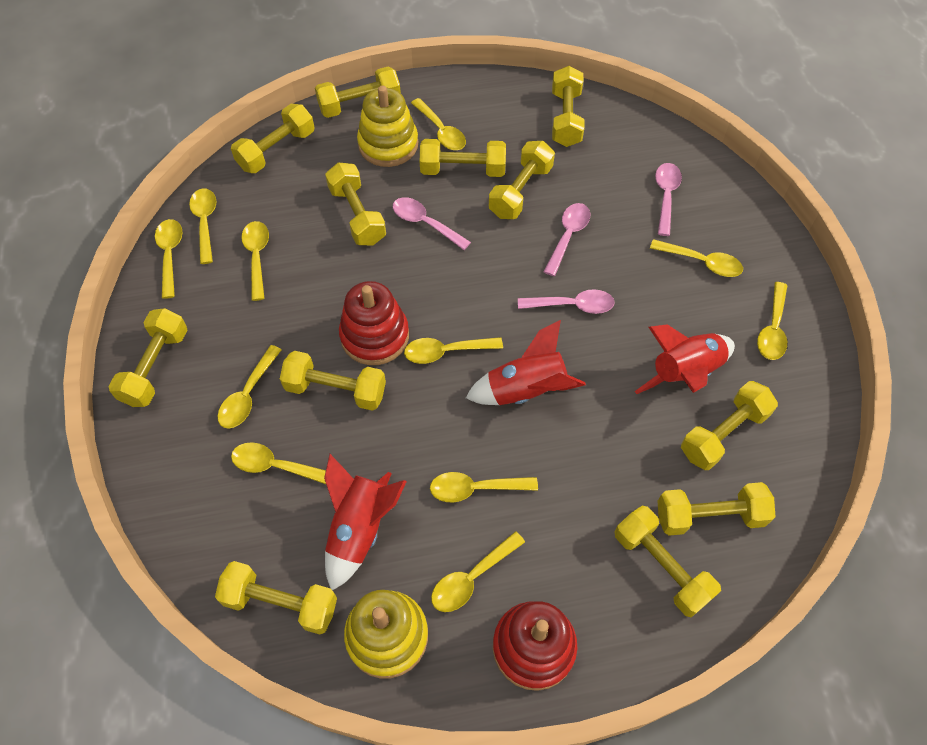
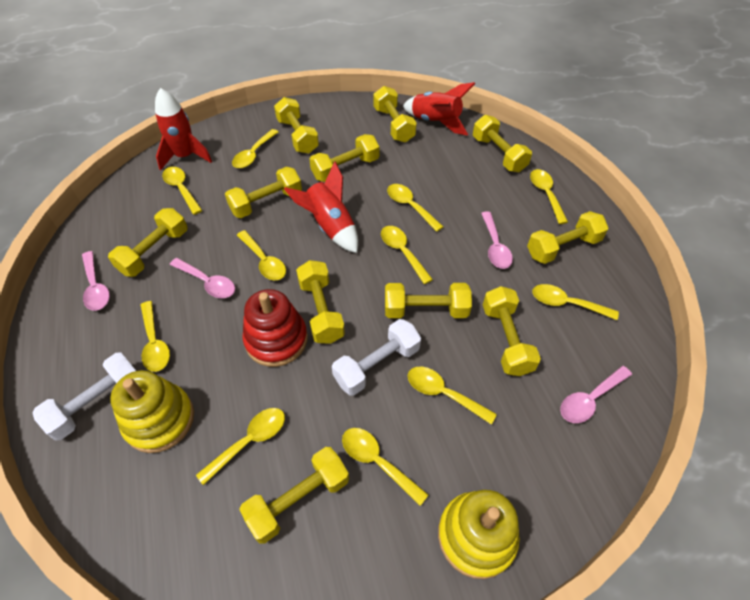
red stacking toy: 2 -> 1
white dumbbell: 0 -> 2
yellow dumbbell: 12 -> 11

